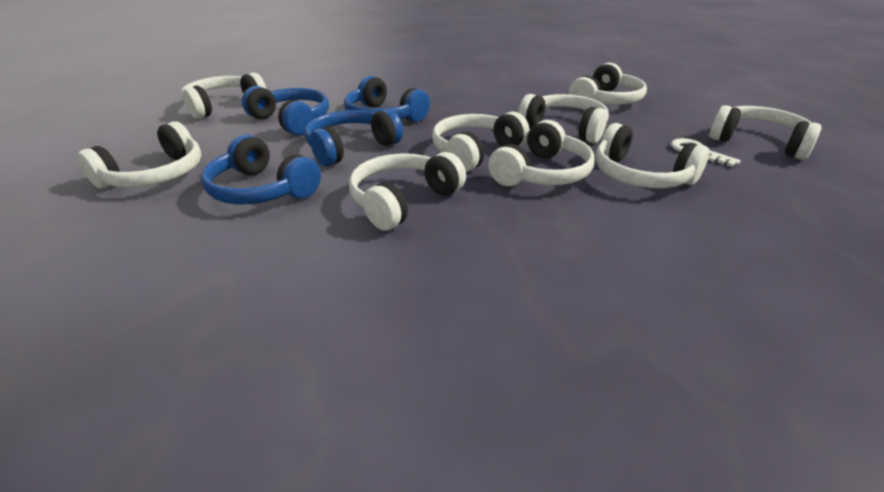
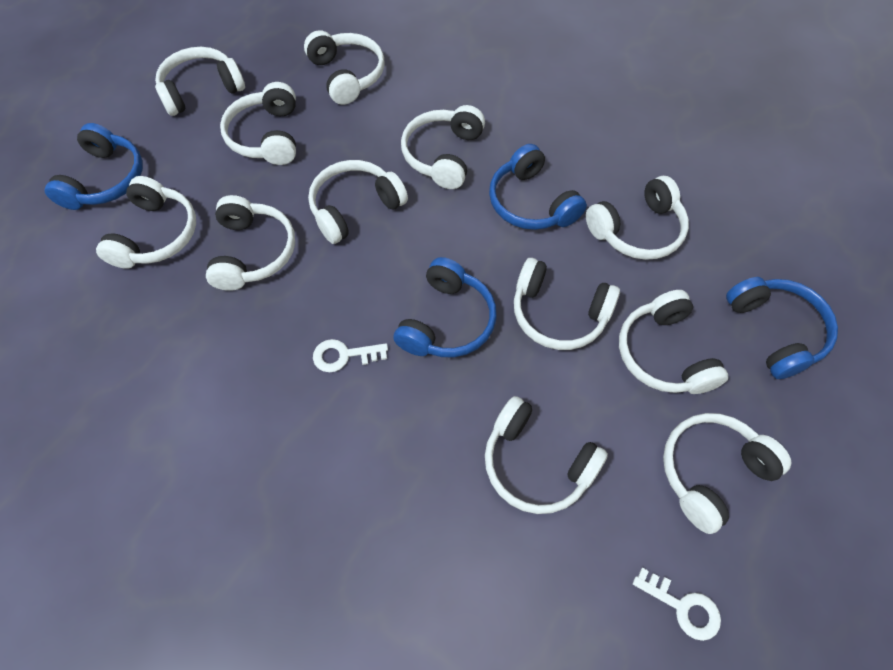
white headphones: 9 -> 12
white key: 1 -> 2

